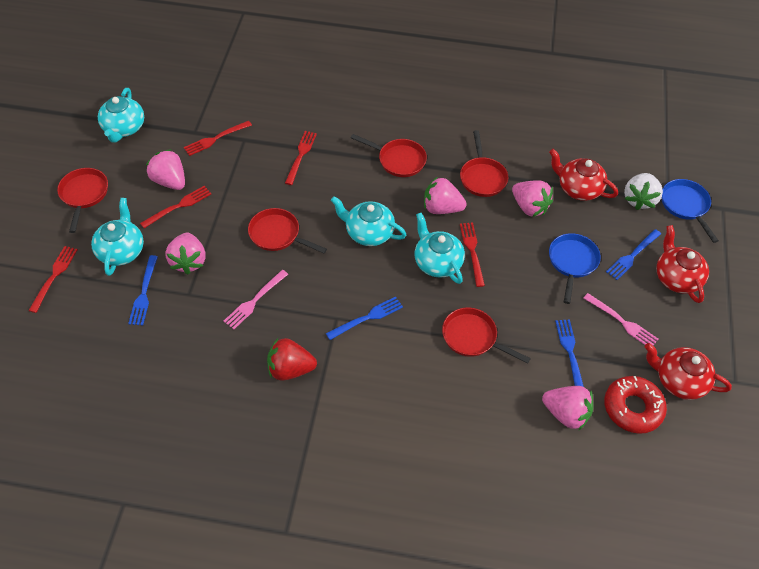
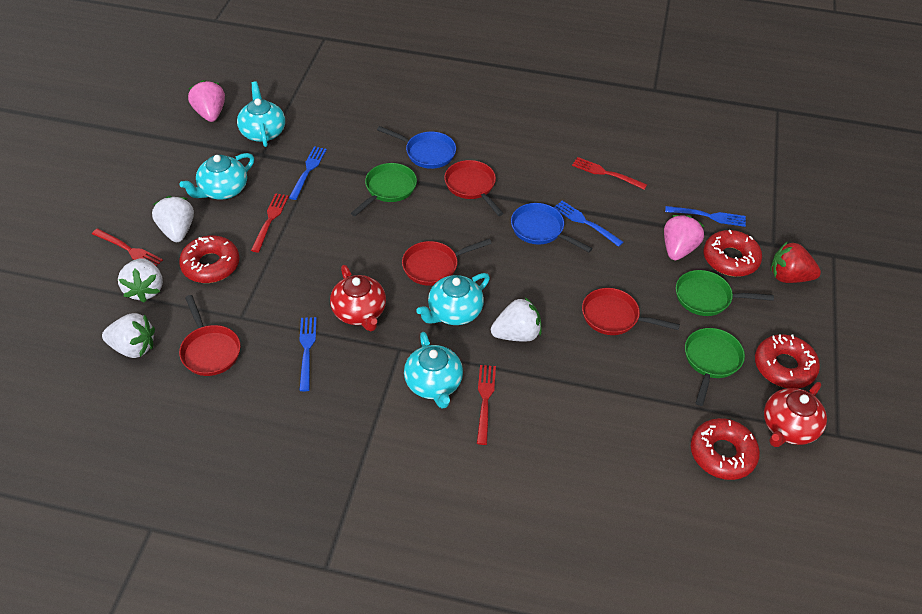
green pan: 0 -> 3
pink fork: 2 -> 0
pink strawberry: 5 -> 2
red donut: 1 -> 4
red fork: 5 -> 4
red pan: 5 -> 4
red teapot: 3 -> 2
white strawberry: 1 -> 4

